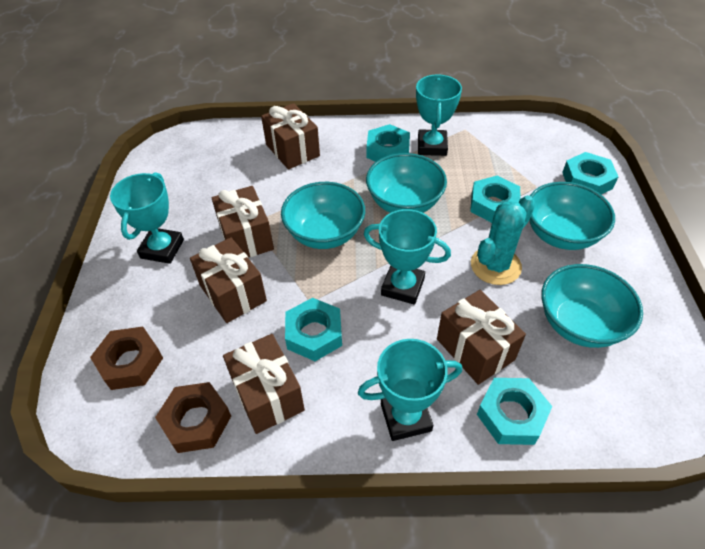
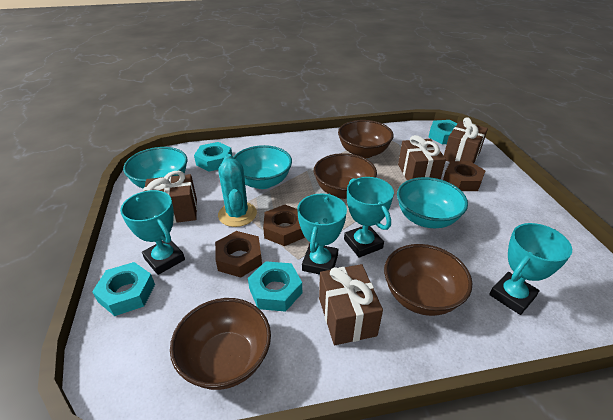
brown bowl: 0 -> 4
brown gift: 5 -> 4
brown nut: 2 -> 3
turquoise bowl: 4 -> 3
turquoise nut: 5 -> 4

